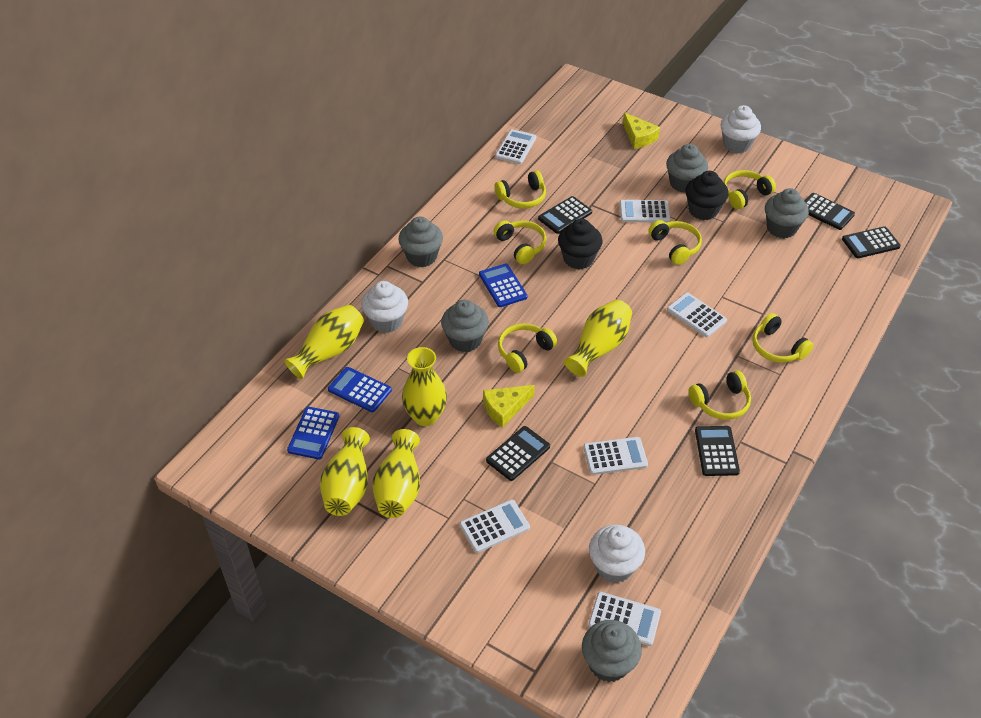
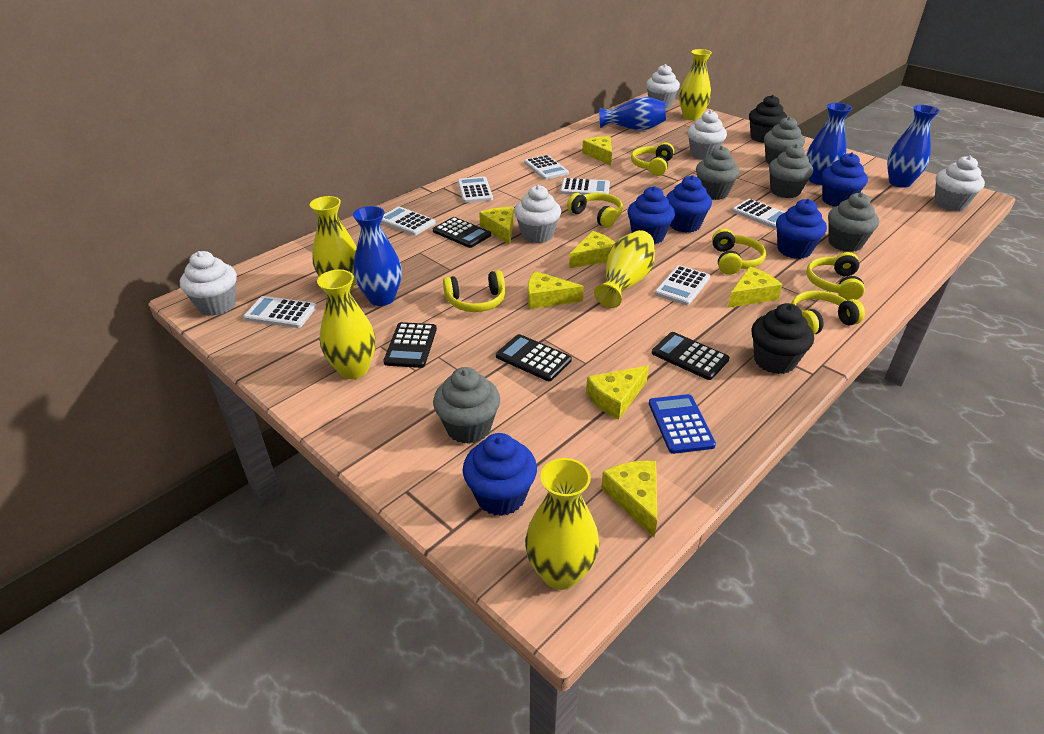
black calculator: 5 -> 4
blue calculator: 3 -> 1
blue cupcake: 0 -> 5
blue vase: 0 -> 4
white calculator: 6 -> 7
white cupcake: 3 -> 5
yellow cheese: 2 -> 7
yellow headphones: 7 -> 6

